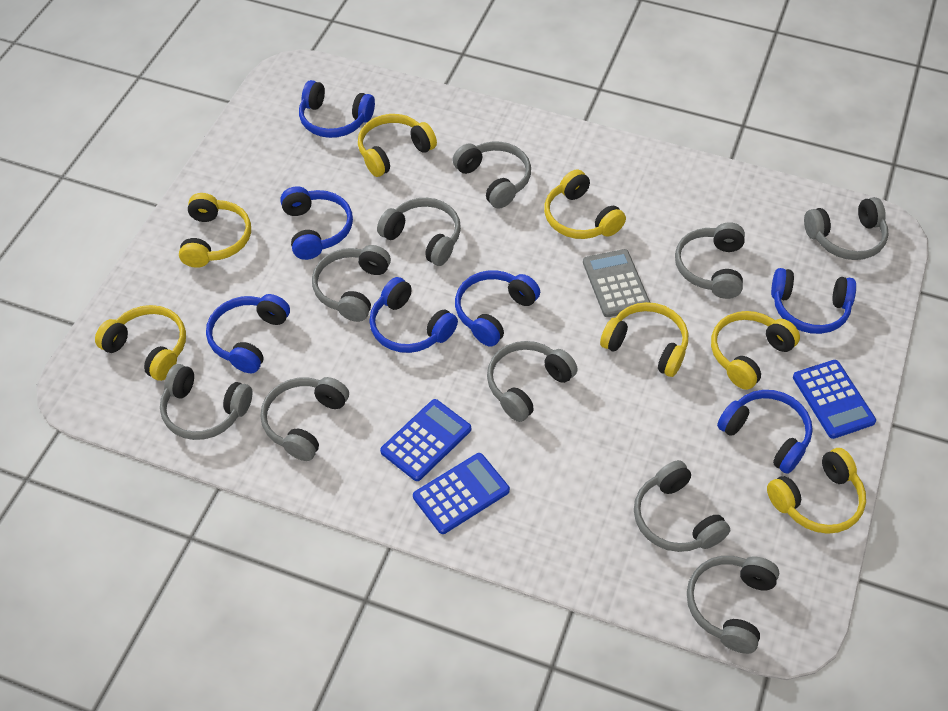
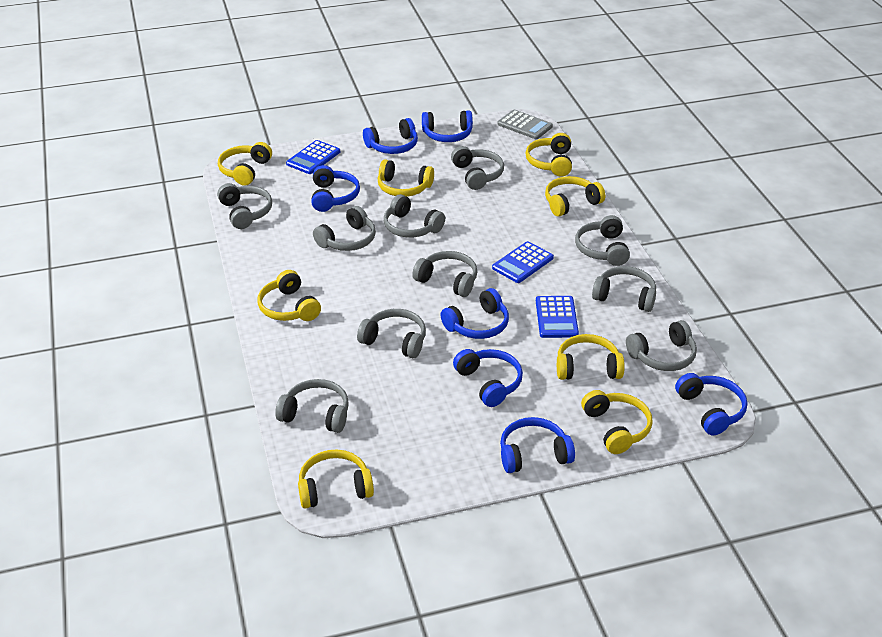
yellow headphones: 7 -> 8

